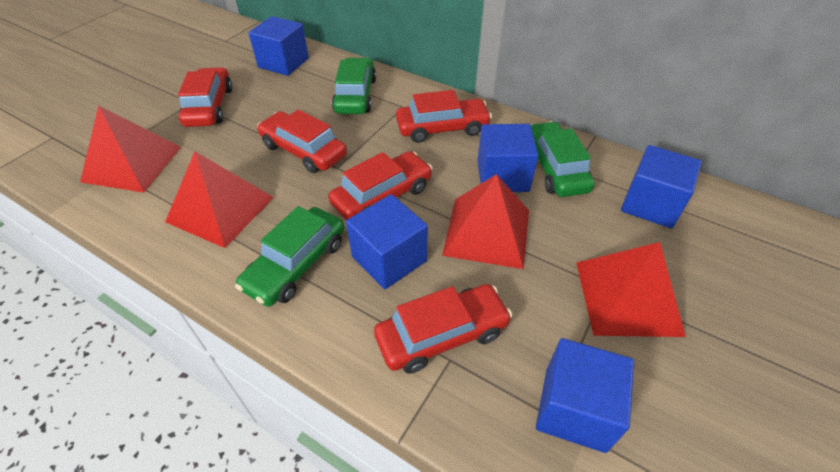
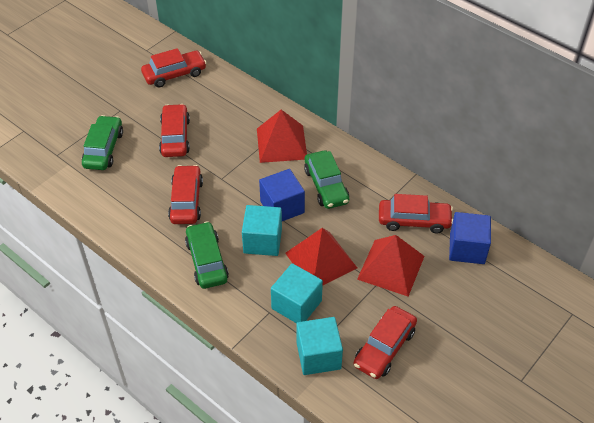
blue cube: 5 -> 2
red pyramid: 4 -> 3
turquoise cube: 0 -> 3

